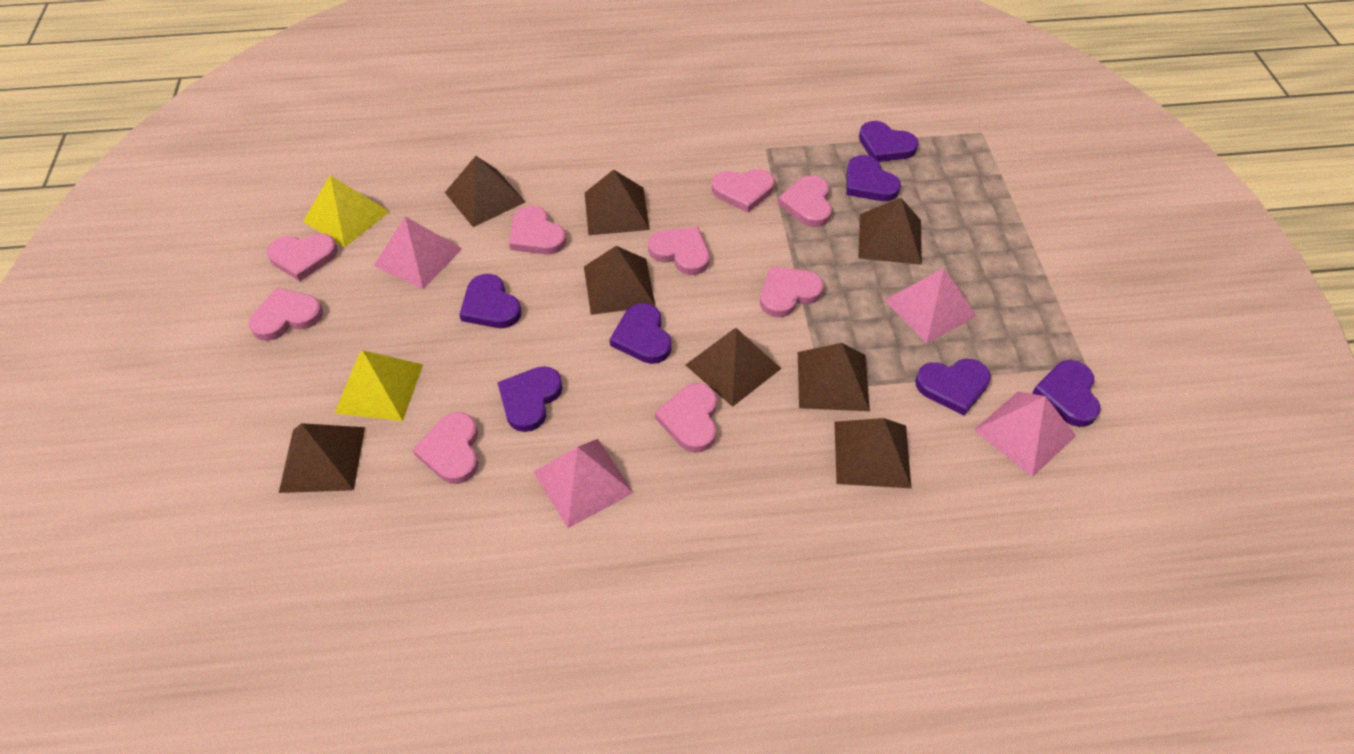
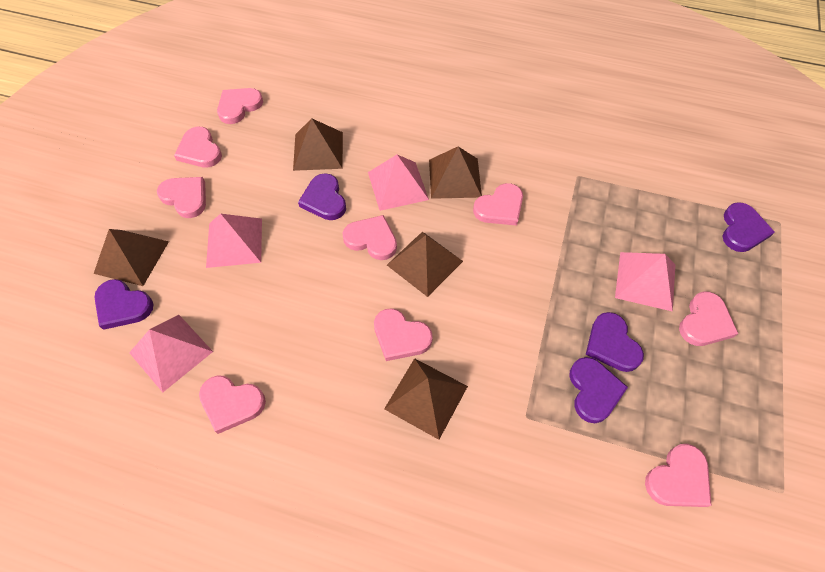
brown pyramid: 8 -> 5
purple heart: 7 -> 5
yellow pyramid: 2 -> 0

